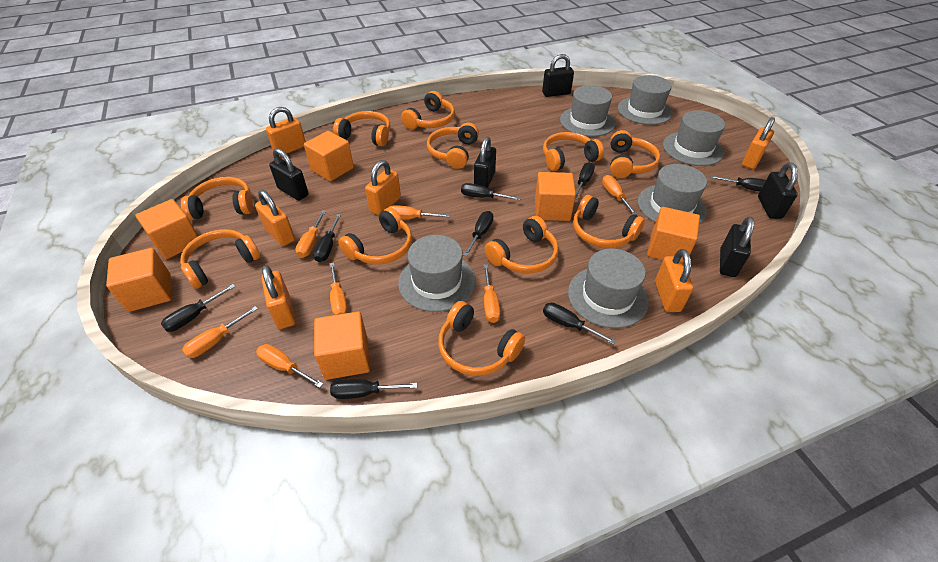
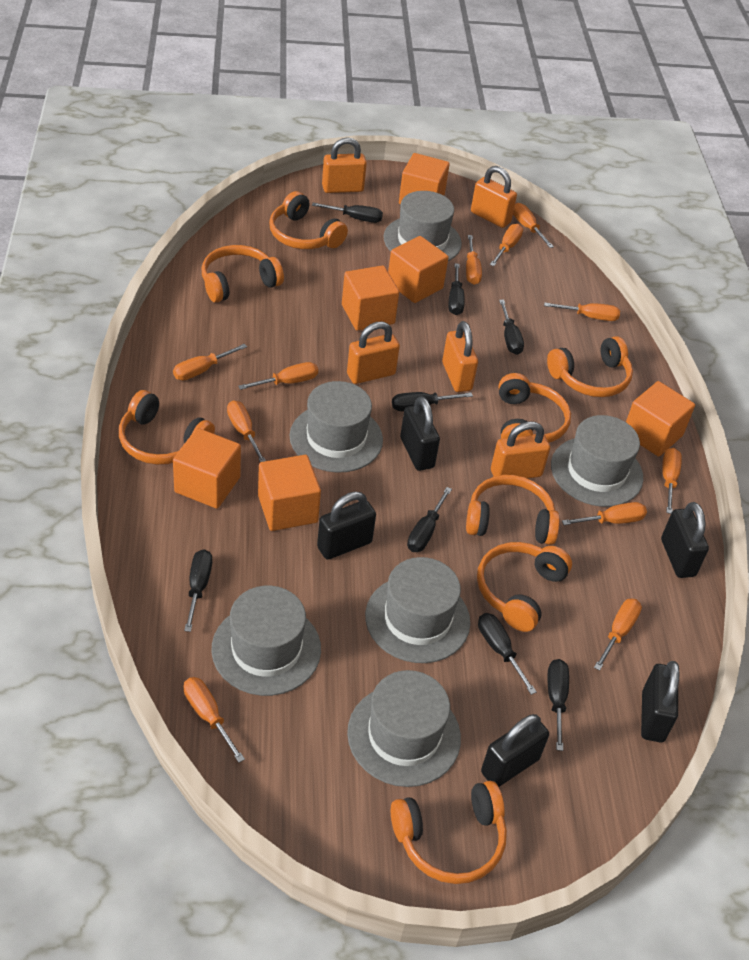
orange headphones: 11 -> 8
orange padlock: 6 -> 5
orange screwdriver: 7 -> 11

